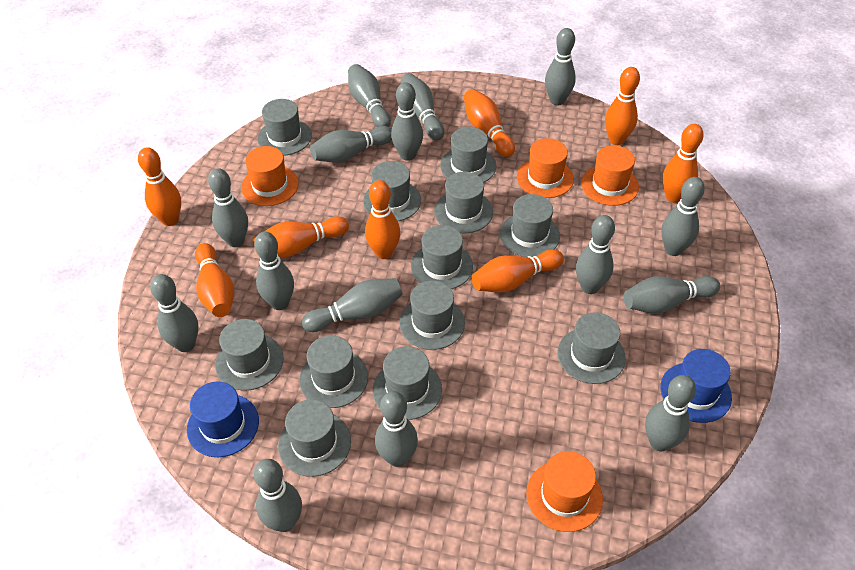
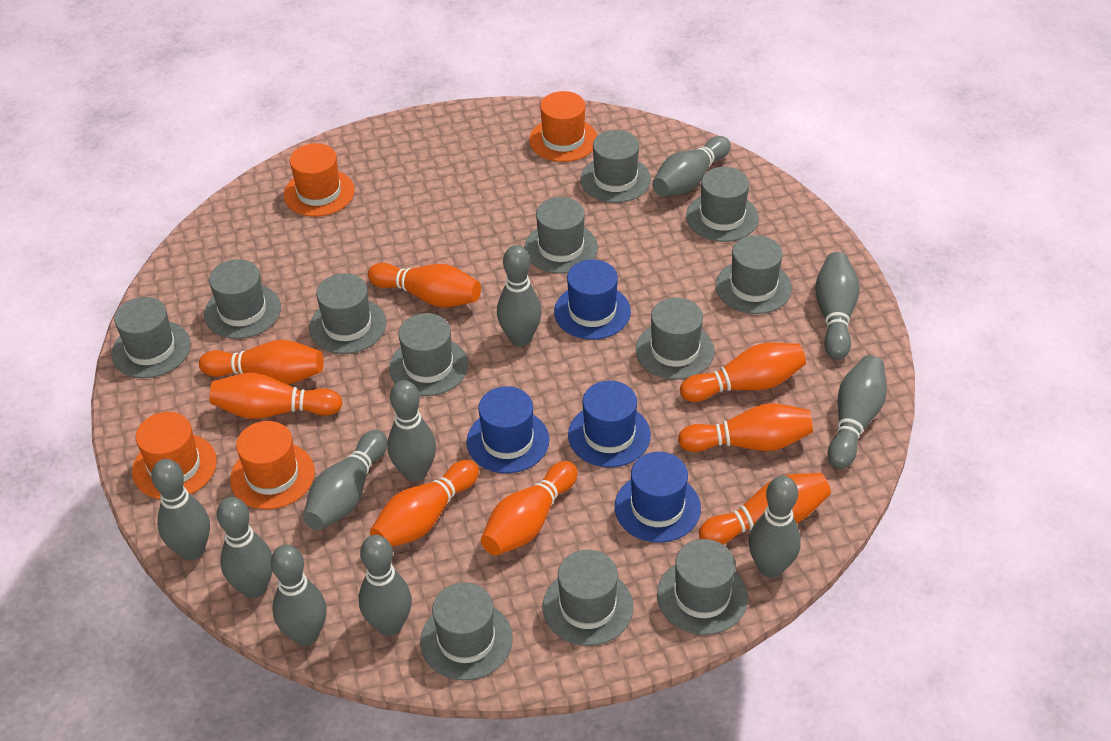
blue hat: 2 -> 4
grey bowling pin: 15 -> 11

